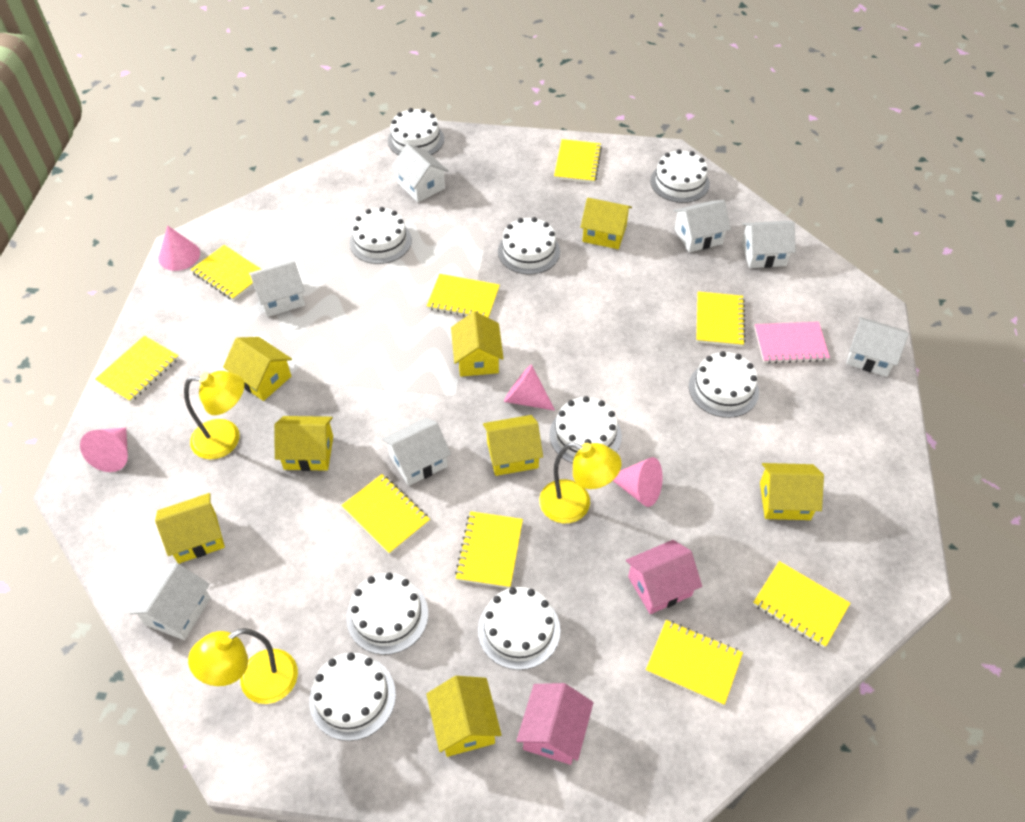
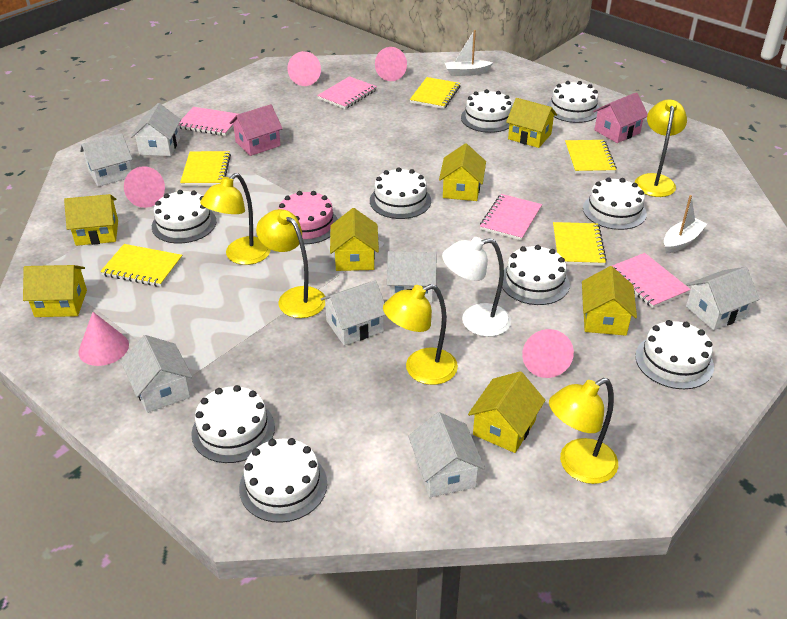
pink cake: 0 -> 1
pink cone: 4 -> 5
pink notebook: 1 -> 4
white boat: 0 -> 2
white lamp: 0 -> 1
yellow house: 8 -> 7
yellow lamp: 3 -> 5
yellow notebook: 9 -> 5

